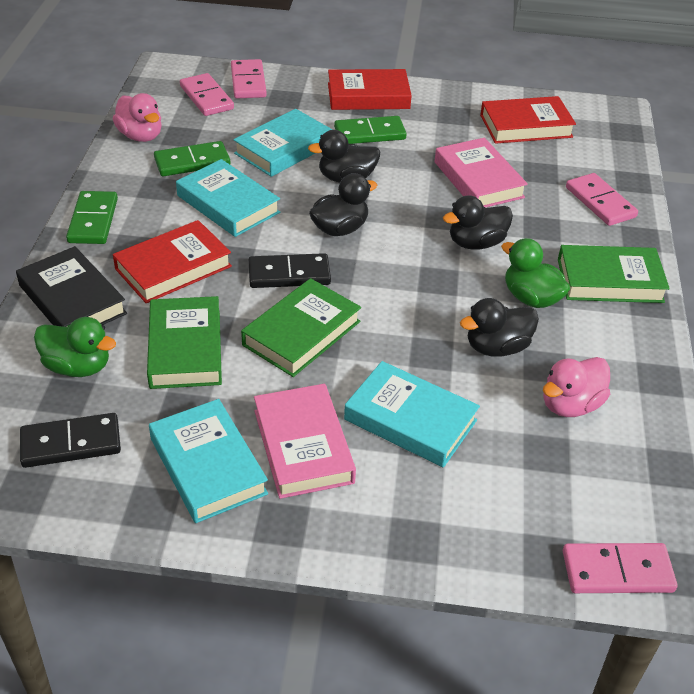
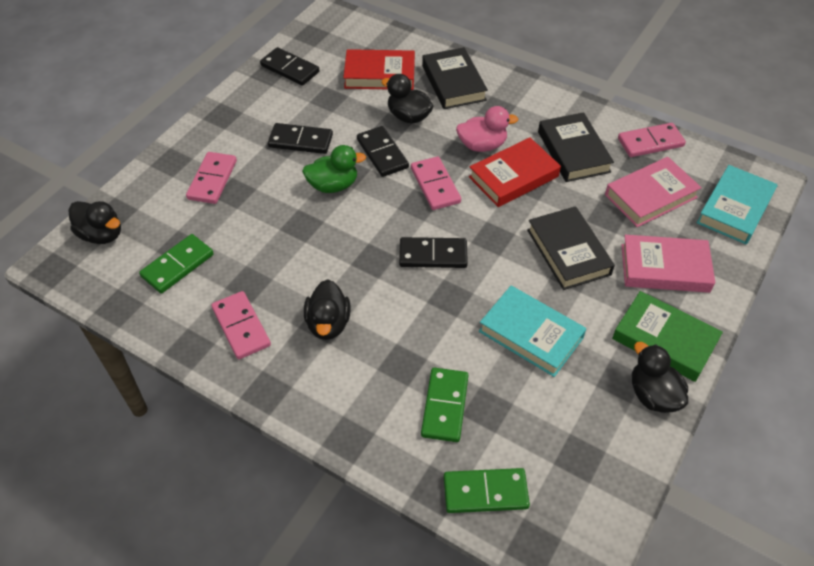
black book: 1 -> 3
black domino: 2 -> 4
green book: 3 -> 1
green duck: 2 -> 1
pink duck: 2 -> 1
red book: 3 -> 2
turquoise book: 4 -> 2

